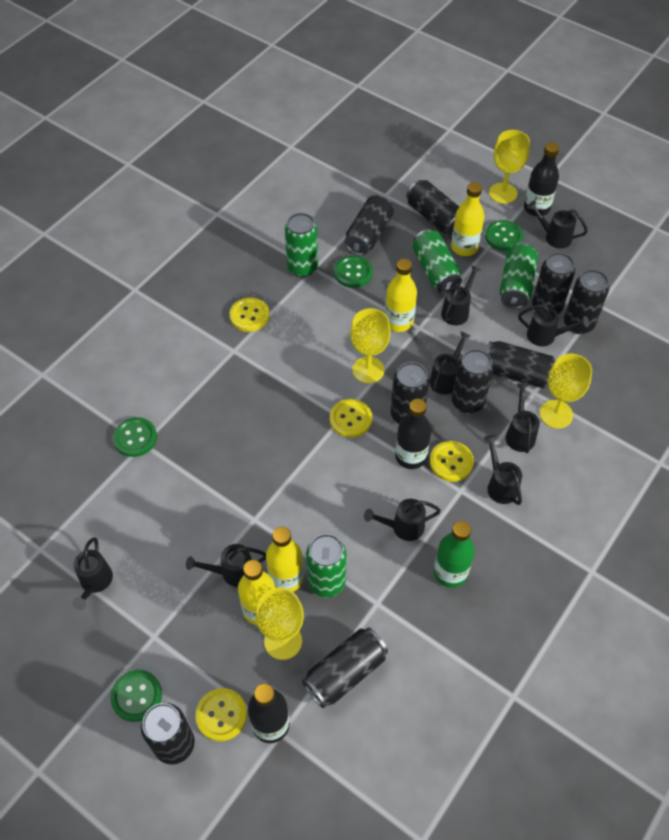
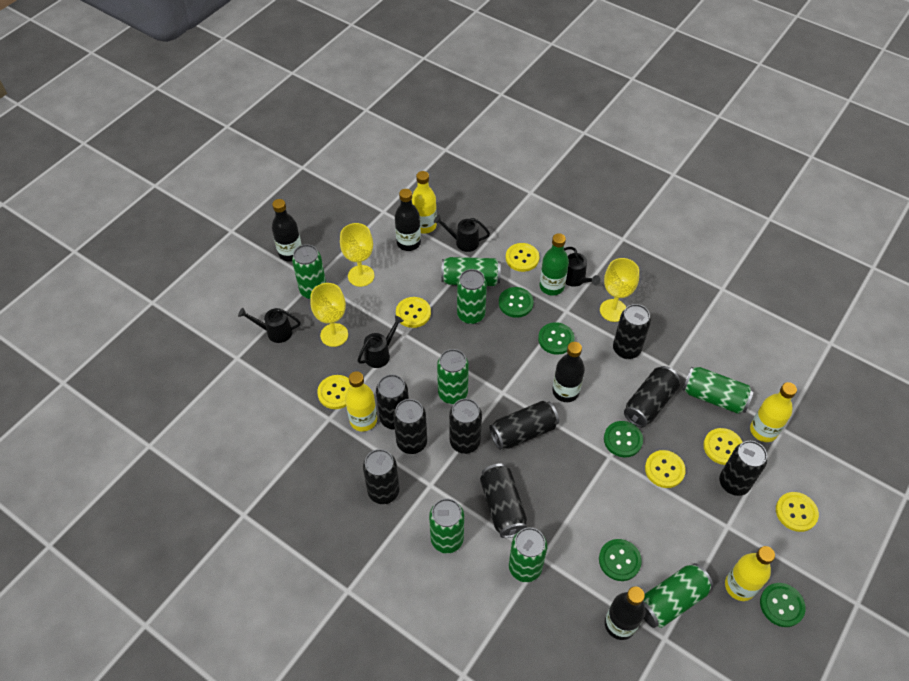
black bottle: 3 -> 4
black watering can: 9 -> 4
green button: 4 -> 5
green can: 4 -> 8
yellow button: 4 -> 6
yellow goblet: 4 -> 3

